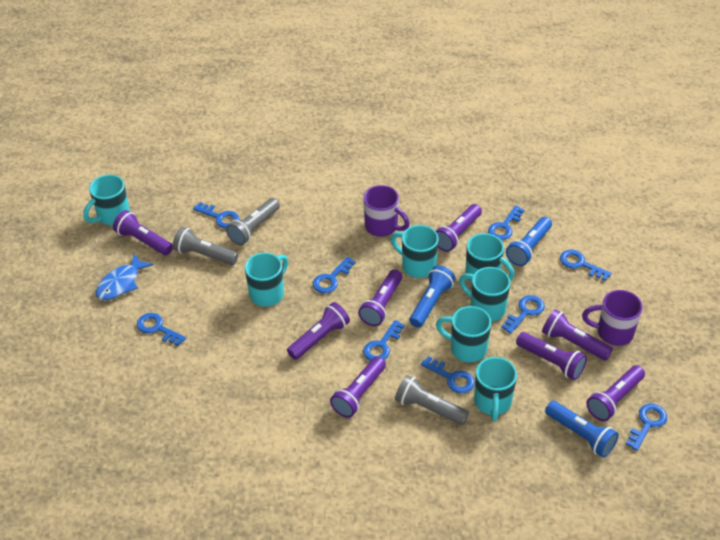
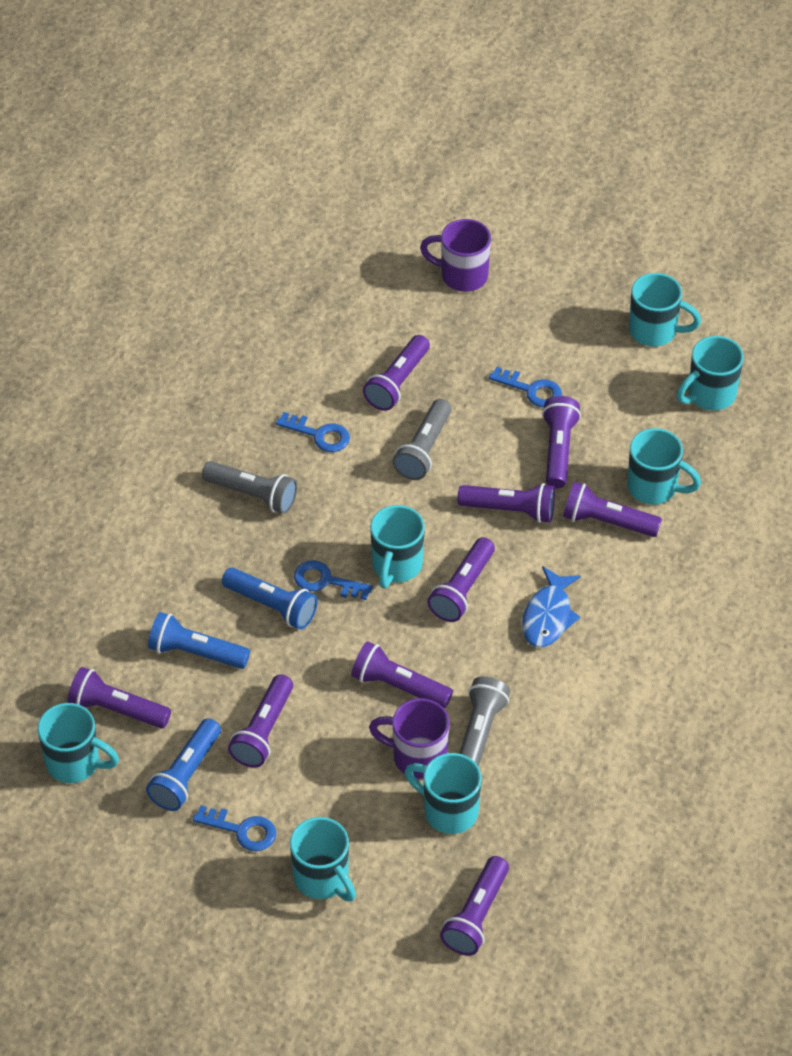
blue key: 9 -> 4
purple flashlight: 8 -> 9

